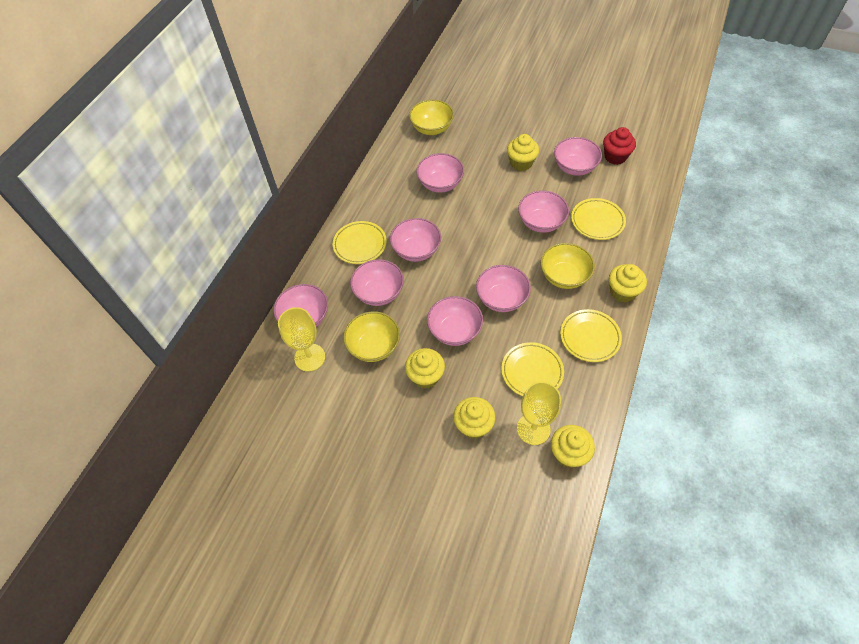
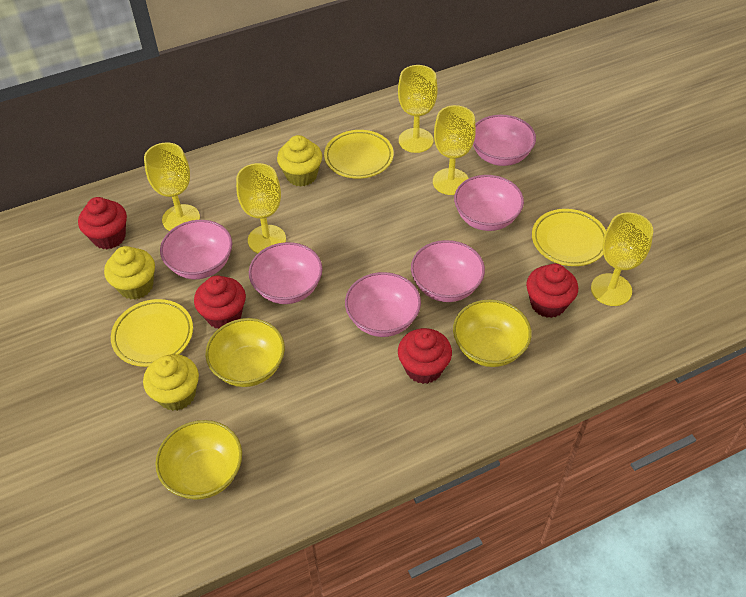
pink bowl: 8 -> 6
red cupcake: 1 -> 4
yellow cupcake: 5 -> 3
yellow goblet: 2 -> 5
yellow plate: 4 -> 3

